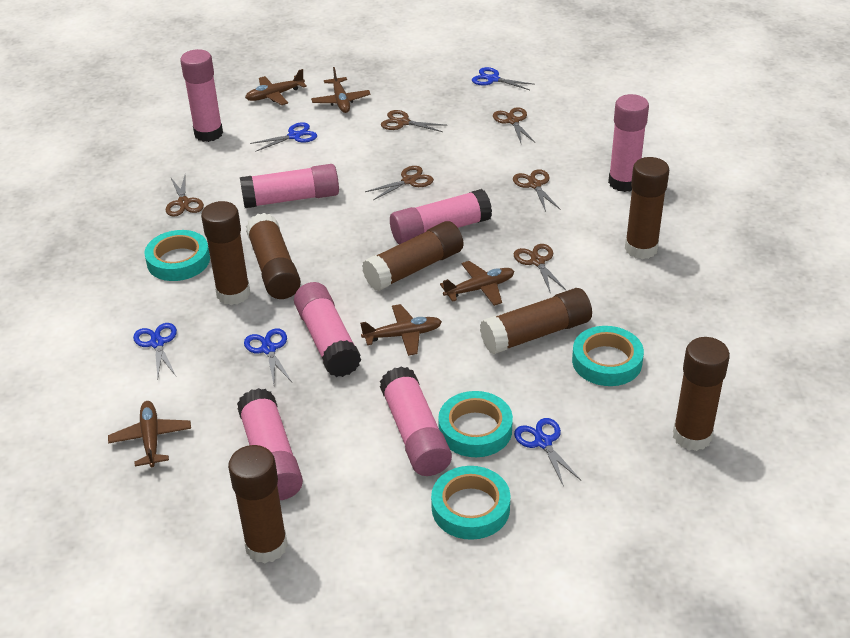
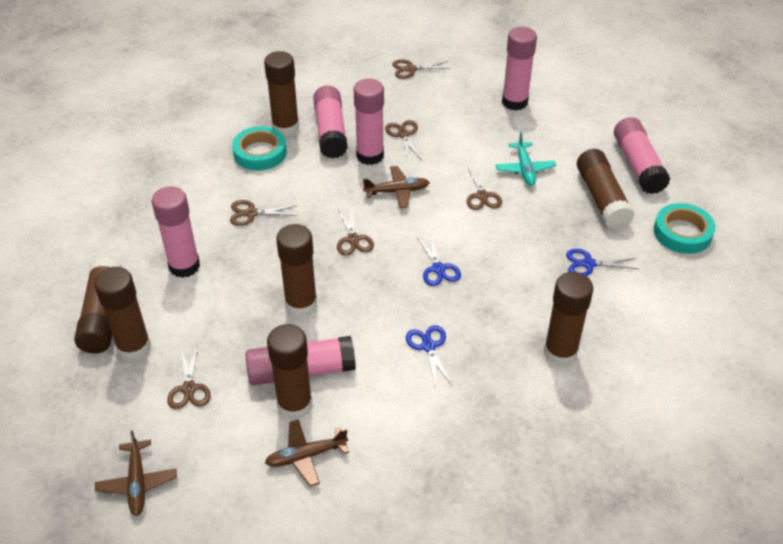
blue scissors: 5 -> 3
brown plane: 5 -> 3
pink glue stick: 7 -> 6
turquoise plane: 0 -> 1
turquoise tape: 4 -> 2

